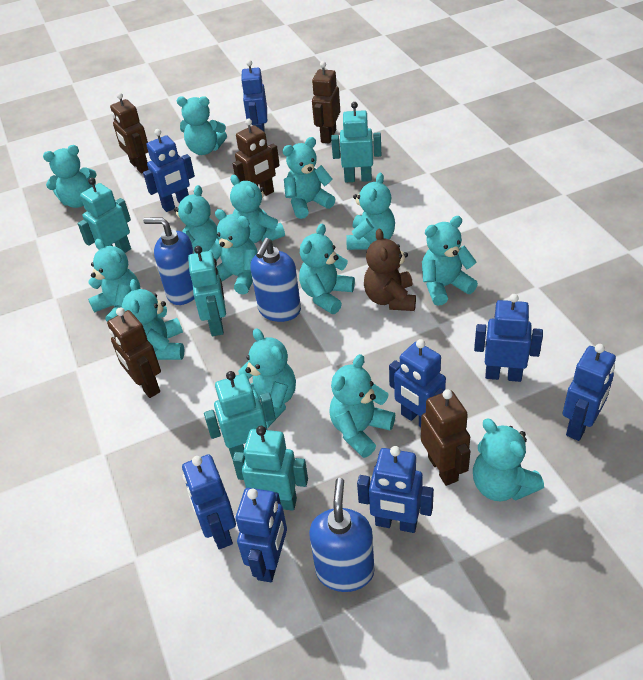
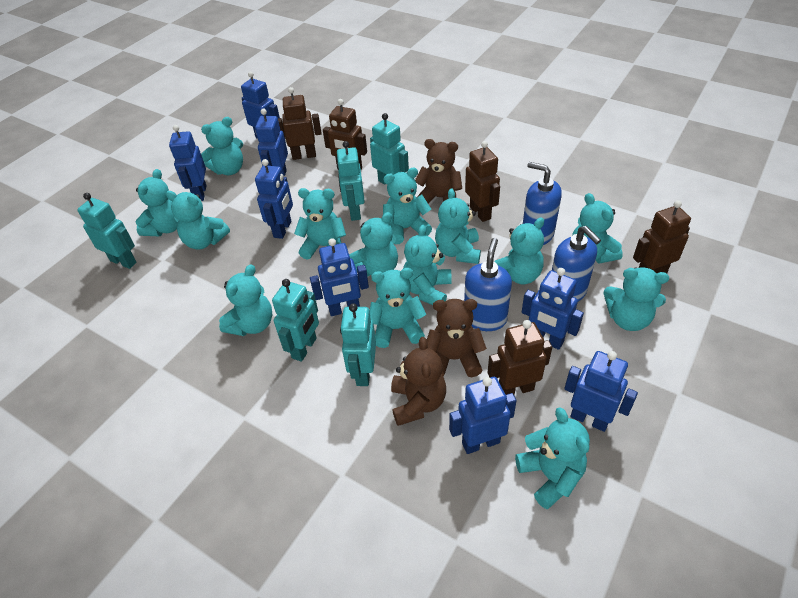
brown teddy bear: 1 -> 3

